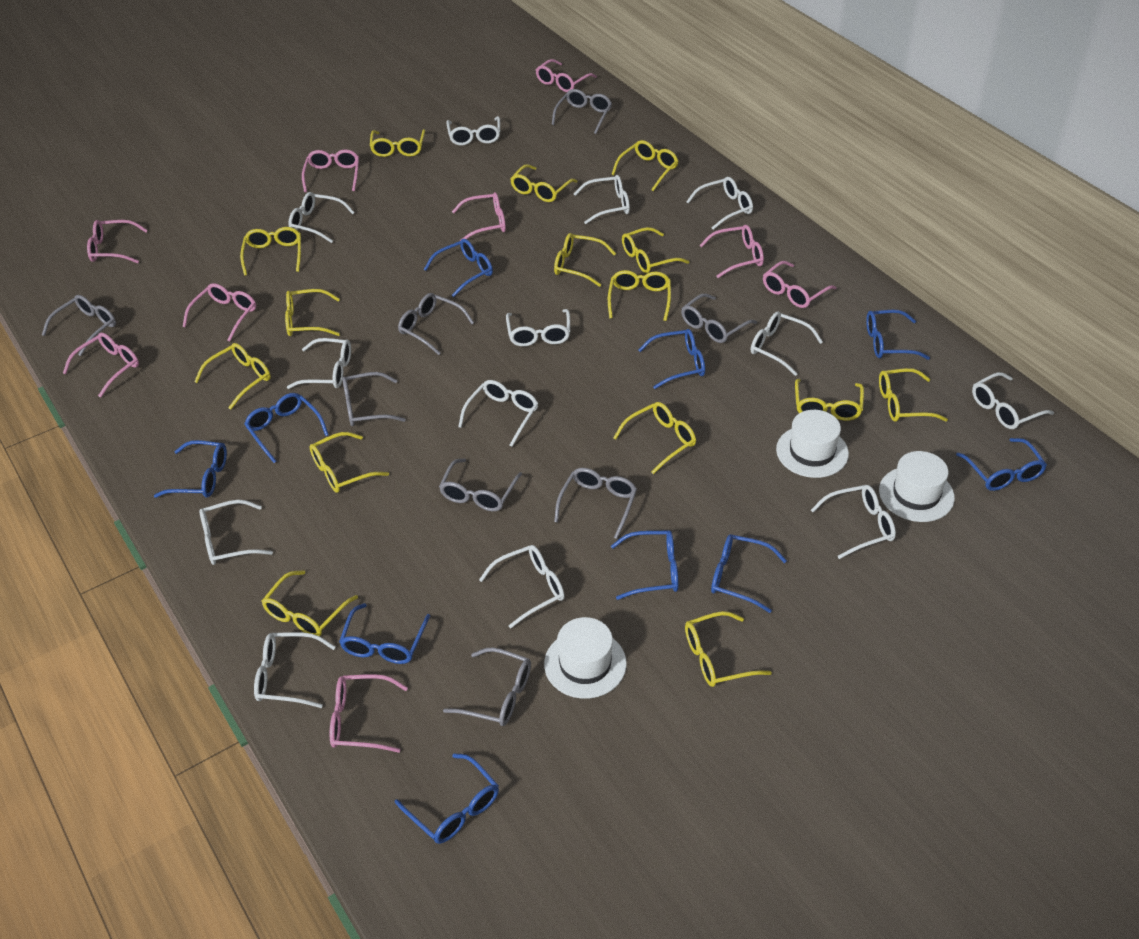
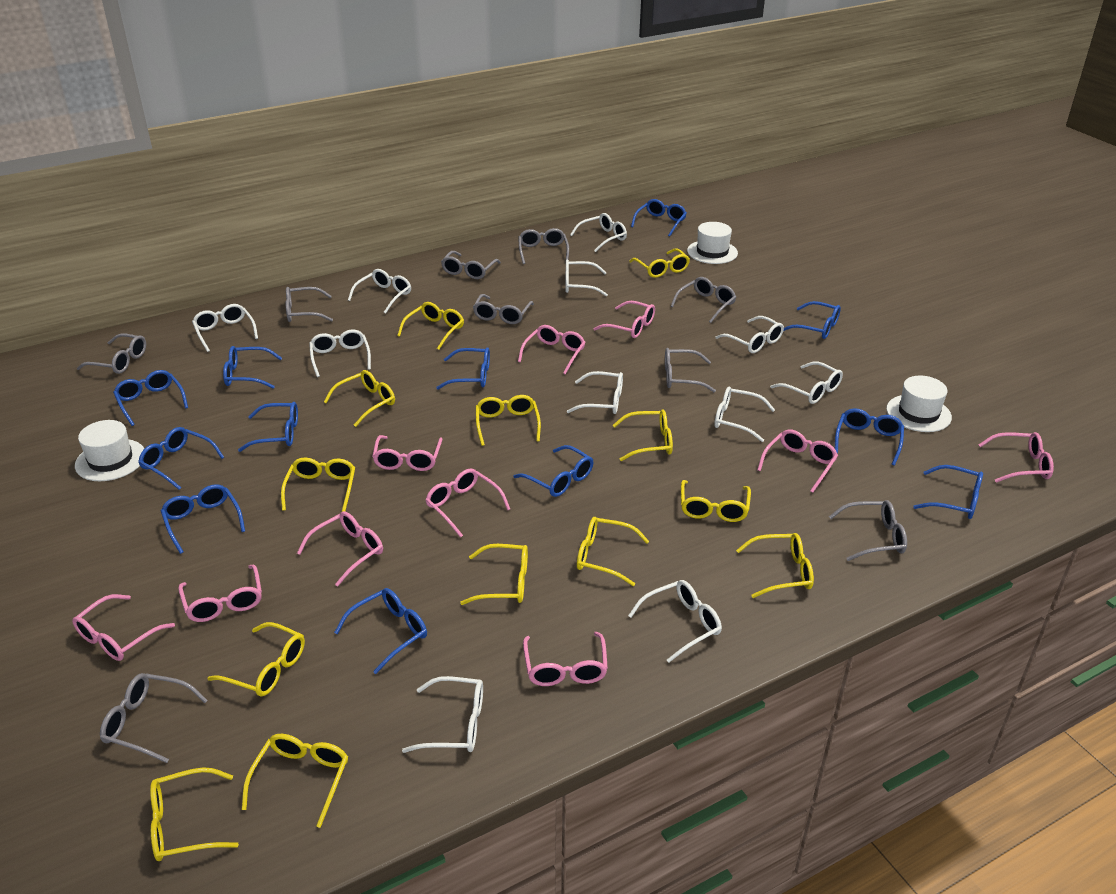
blue glasses: 10 -> 12
grey glasses: 8 -> 9
pink glasses: 9 -> 10
white glasses: 13 -> 11
yellow glasses: 15 -> 13

